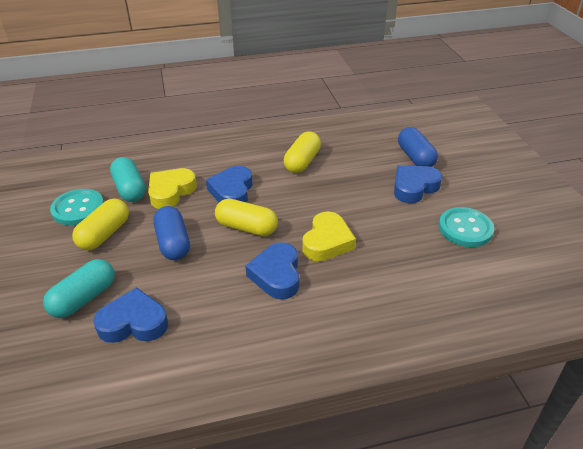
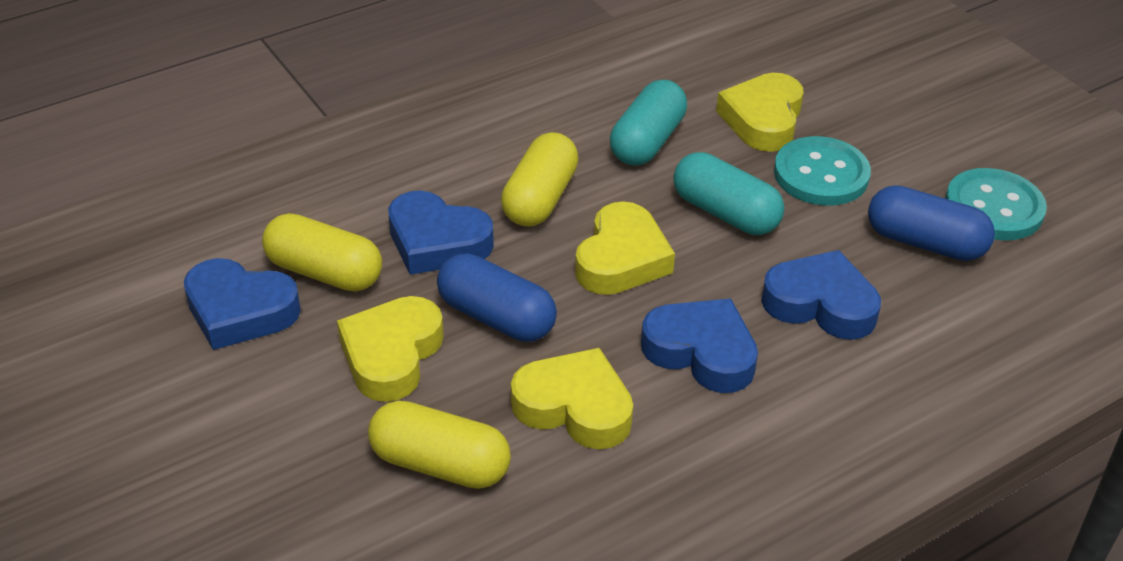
yellow heart: 2 -> 4

